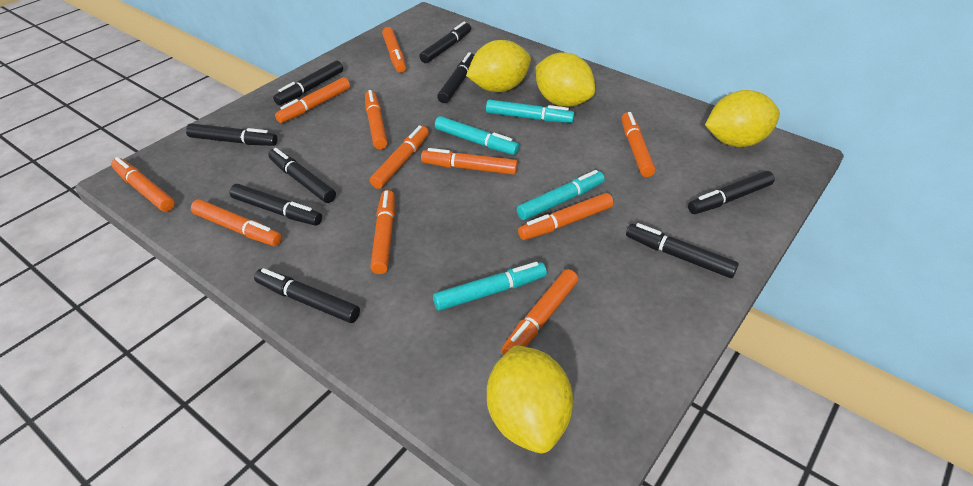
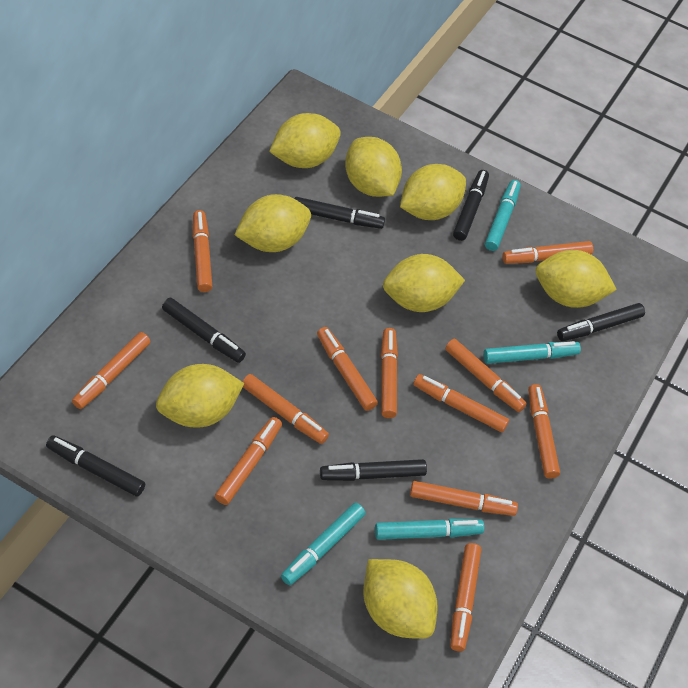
black marker: 9 -> 6
orange marker: 11 -> 12
yellow lemon: 4 -> 8

